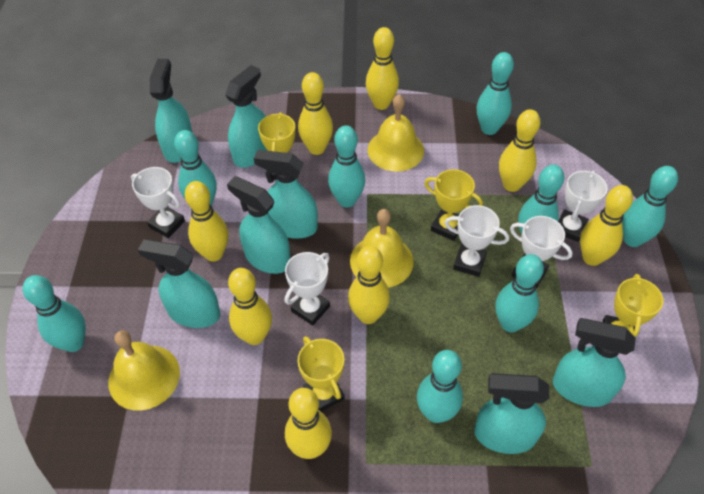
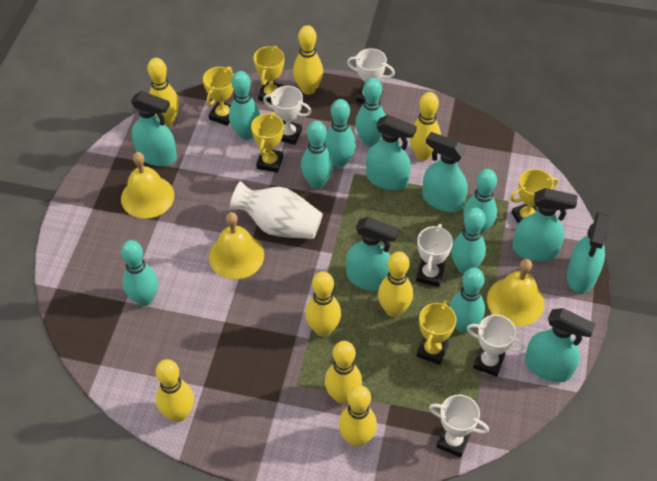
white vase: 0 -> 1
yellow trophy: 4 -> 5

